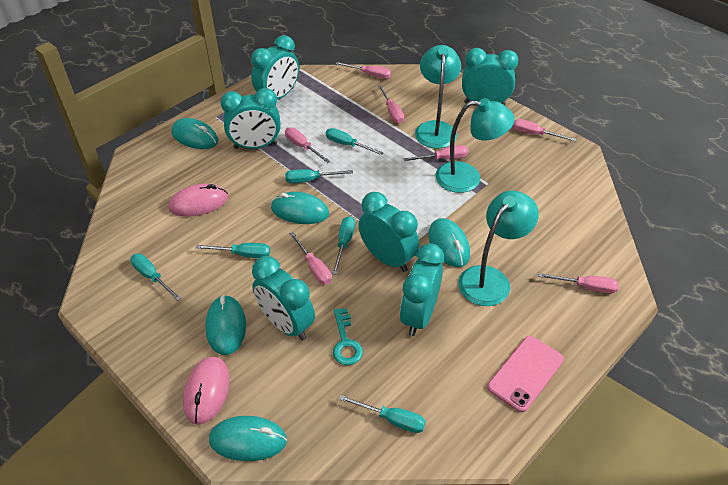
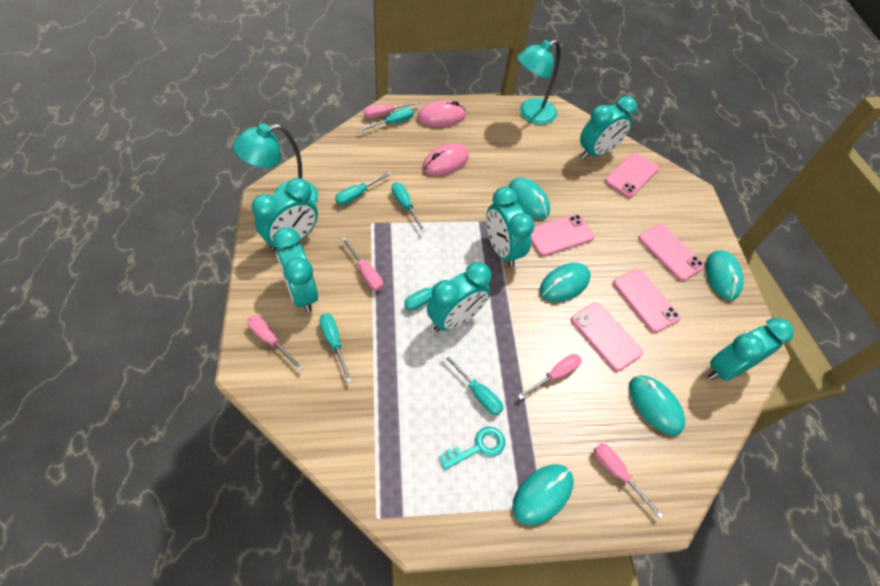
pink phone: 1 -> 5
pink screwdriver: 7 -> 5
turquoise lamp: 3 -> 2

